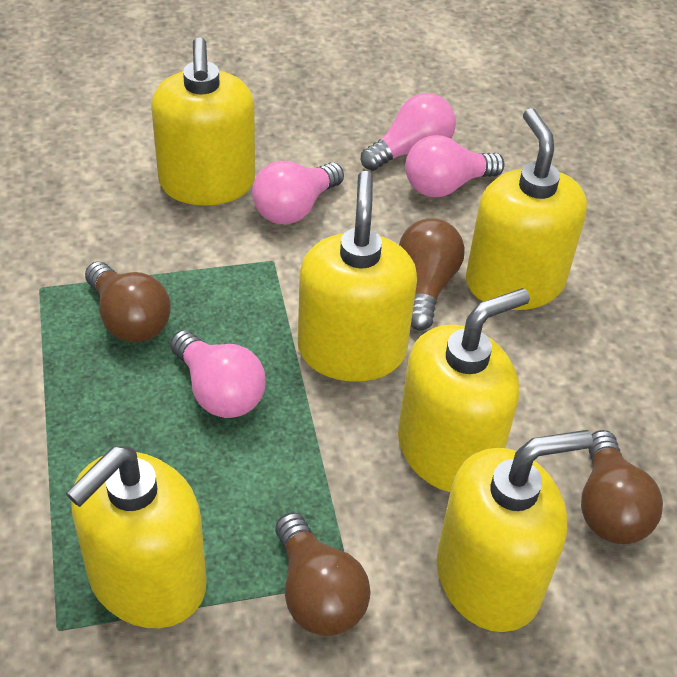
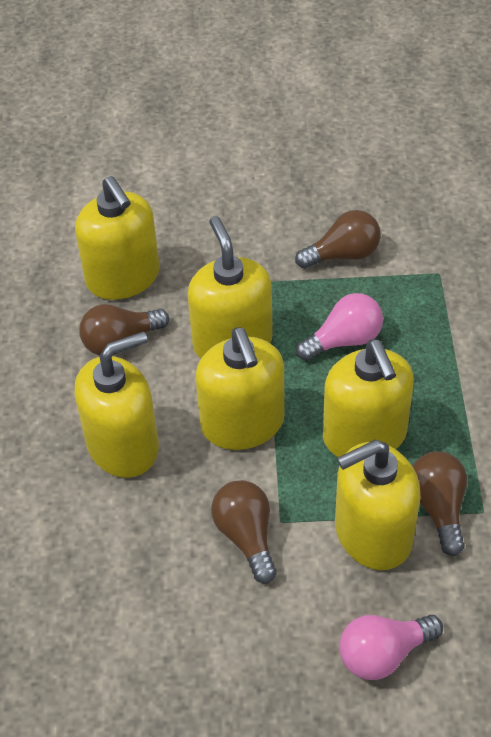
pink light bulb: 4 -> 2

